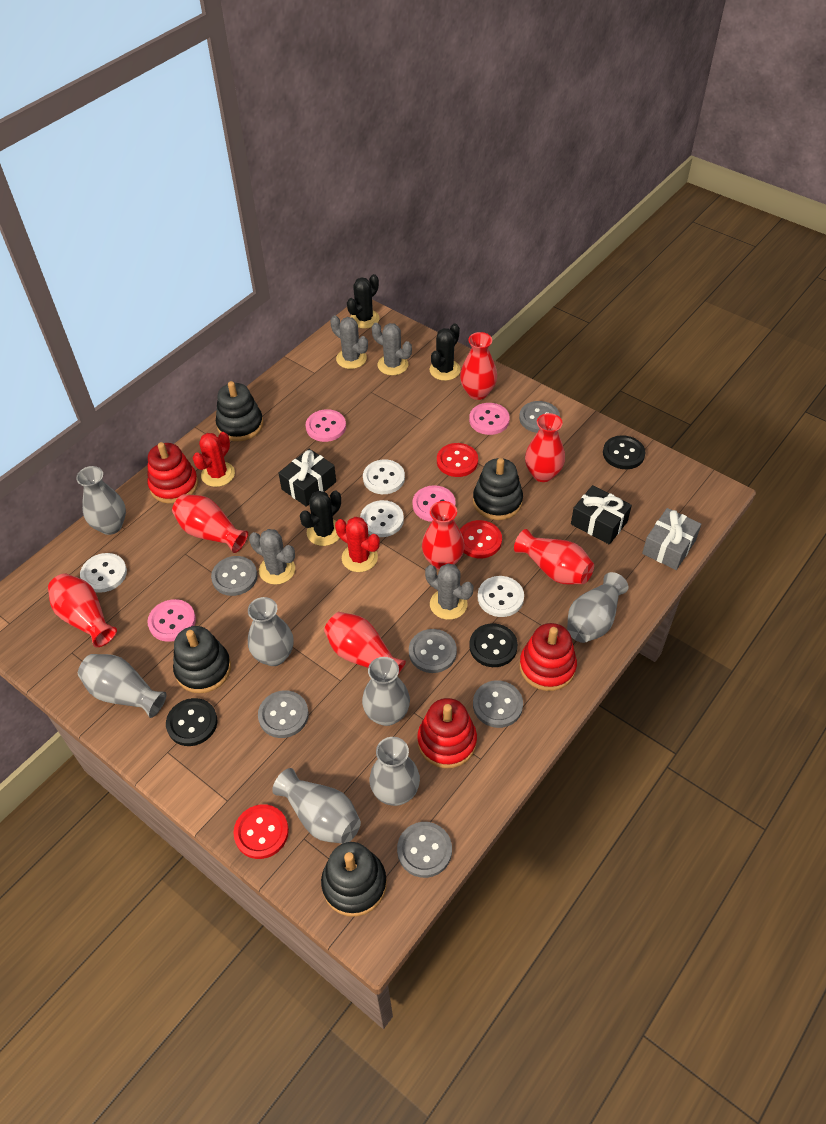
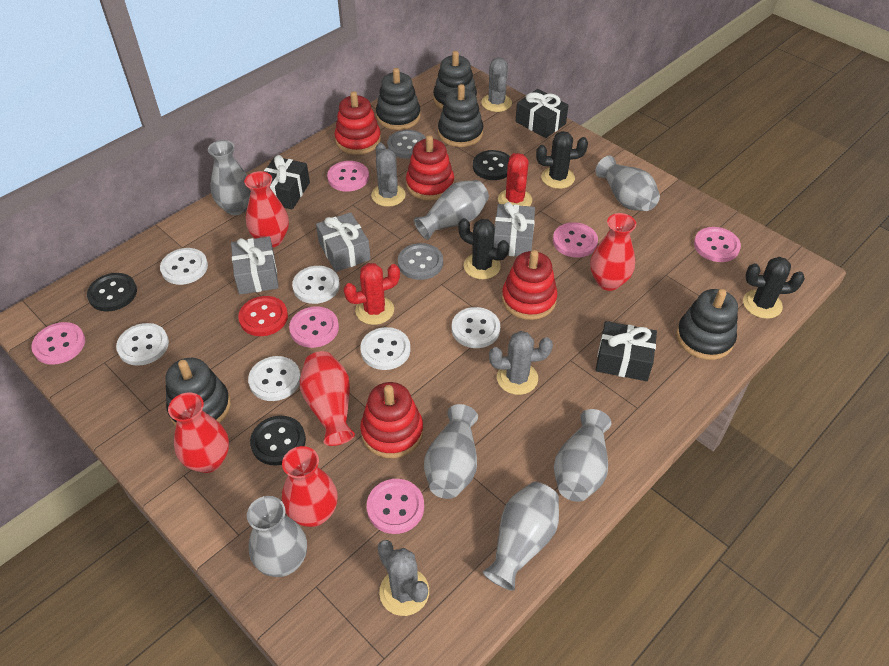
black gift: 2 -> 3
black stacking toy: 4 -> 5
grey button: 6 -> 2
grey gift: 1 -> 3
pink button: 4 -> 6
red button: 3 -> 1
red stacking toy: 3 -> 4
red vase: 7 -> 5
white button: 4 -> 6

